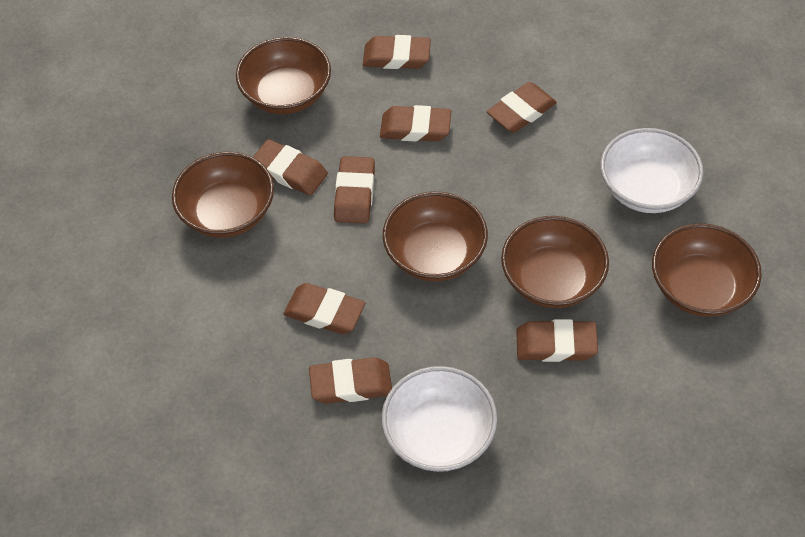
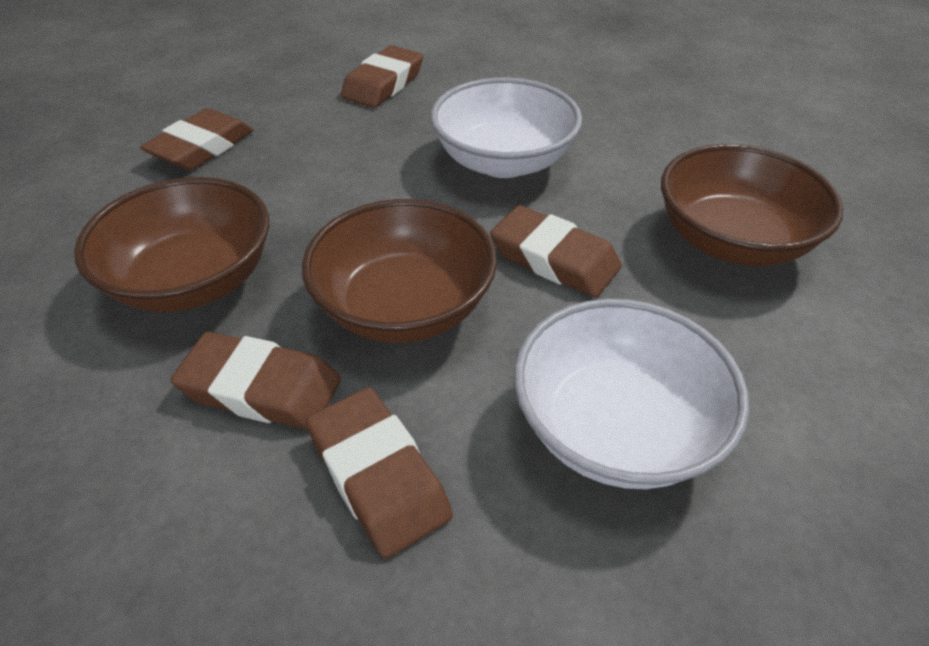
brown bowl: 5 -> 3
brown eraser: 8 -> 5

